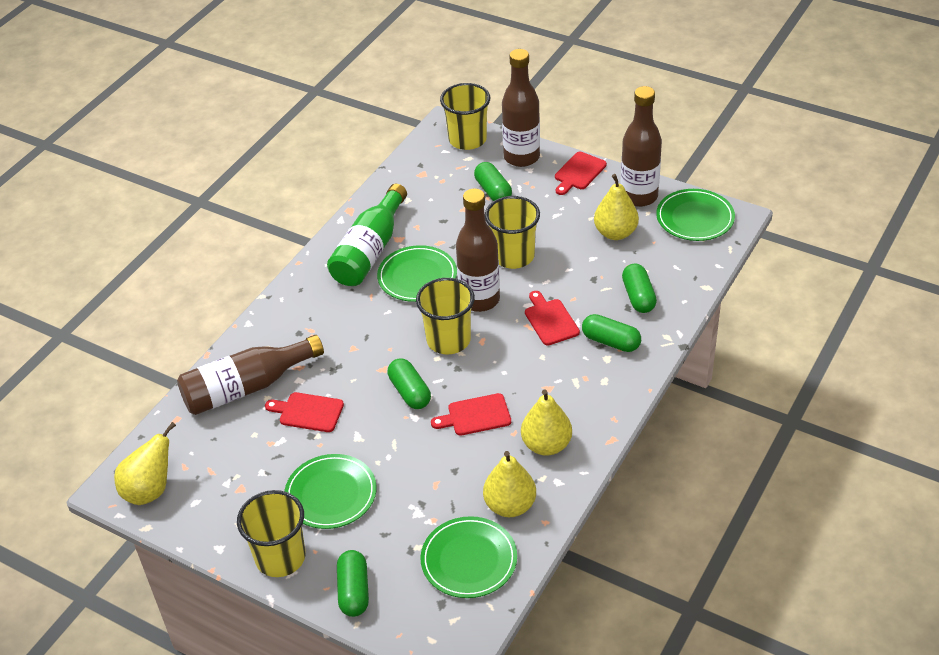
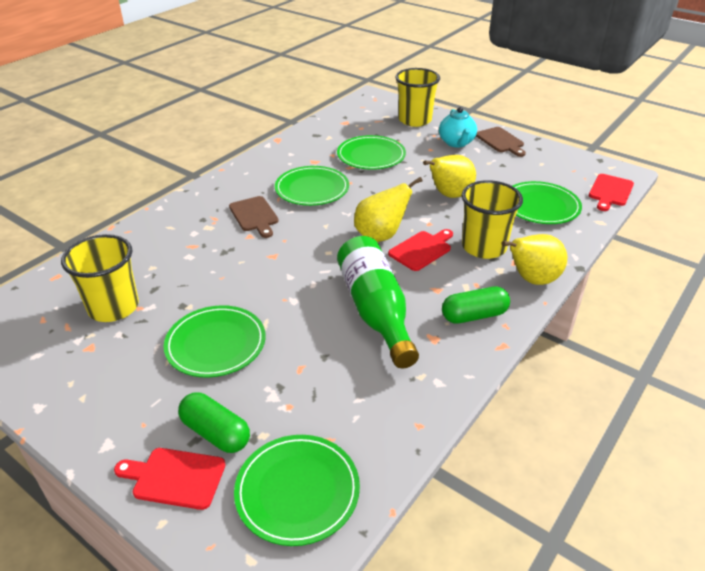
brown bottle: 4 -> 0
brown cutting board: 0 -> 2
green capsule: 5 -> 2
green plate: 4 -> 5
red cutting board: 4 -> 3
turquoise teapot: 0 -> 1
yellow cup: 4 -> 3
yellow pear: 4 -> 3

